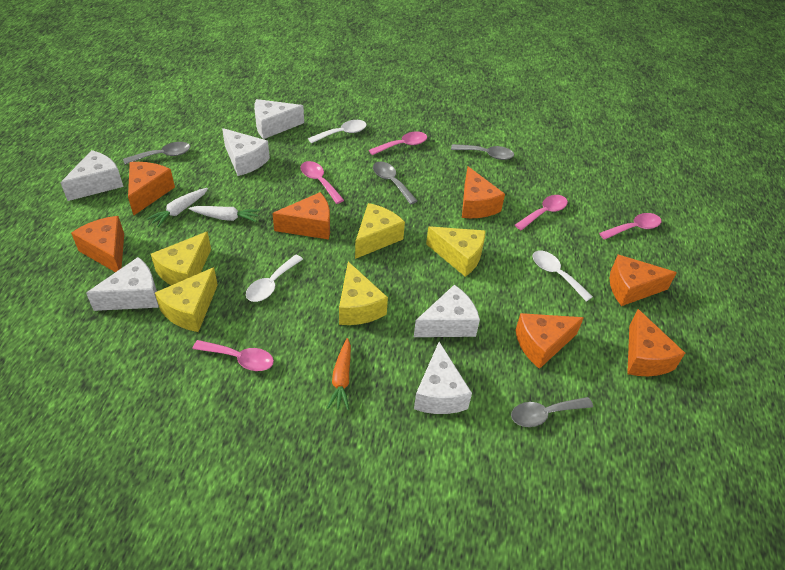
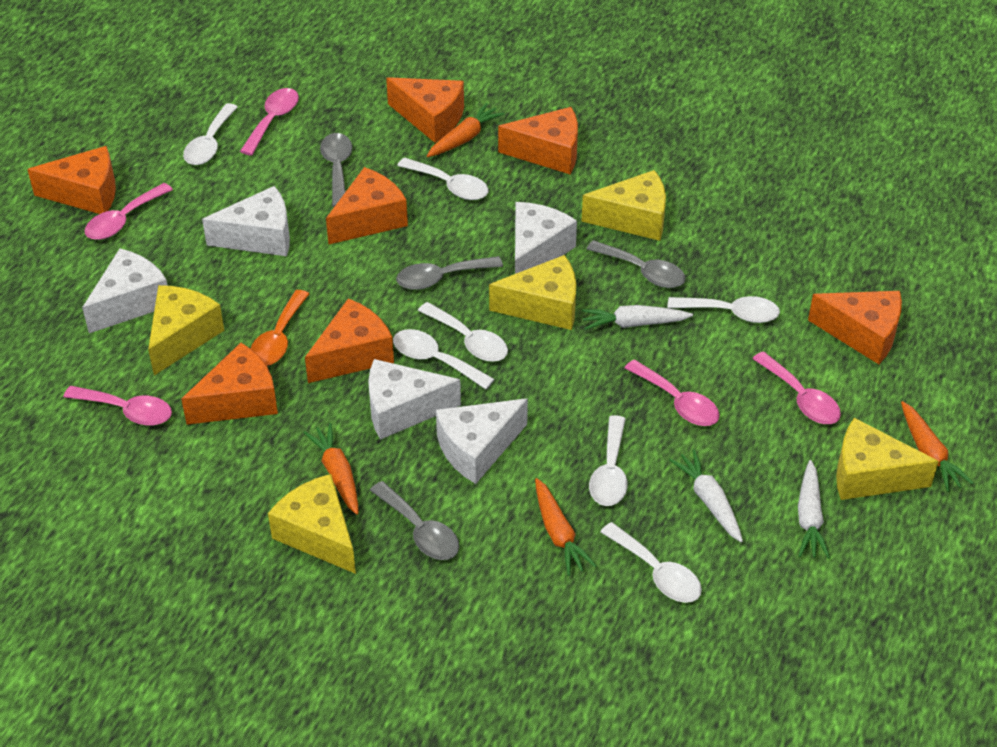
orange carrot: 1 -> 4
orange spoon: 0 -> 1
white carrot: 2 -> 3
white cheese: 6 -> 5
white spoon: 3 -> 7

